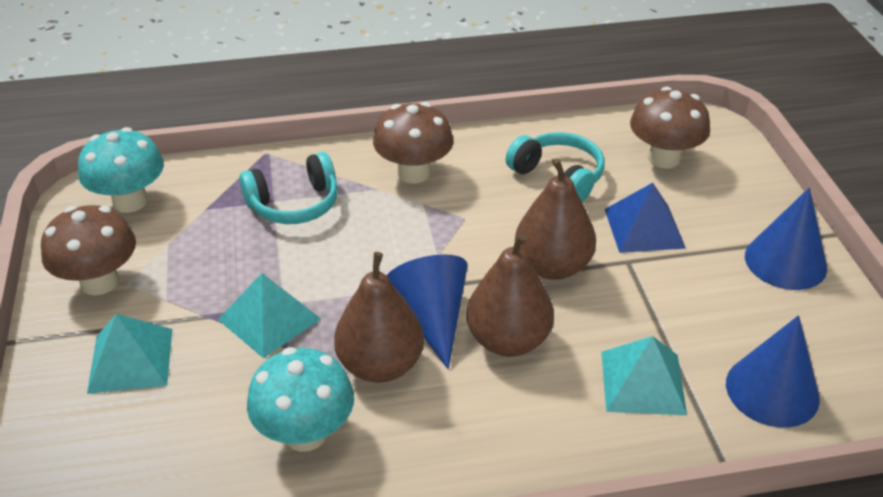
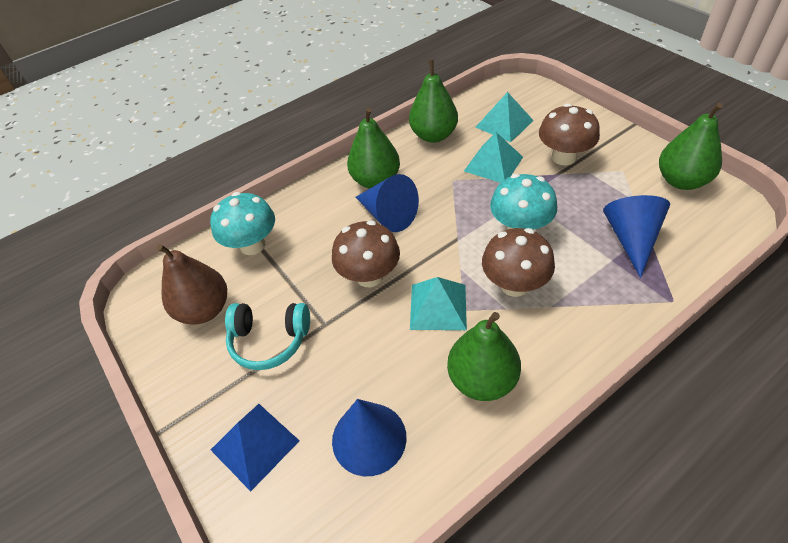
brown pear: 3 -> 1
green pear: 0 -> 4
turquoise headphones: 2 -> 1

